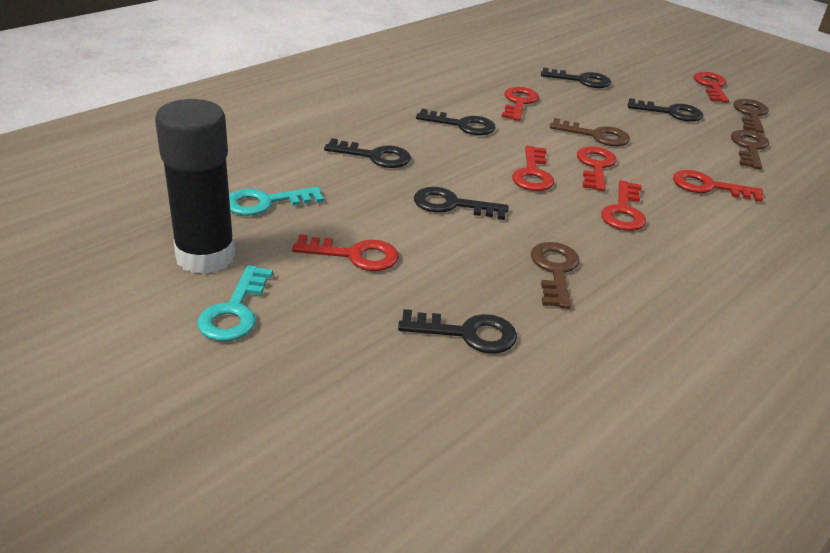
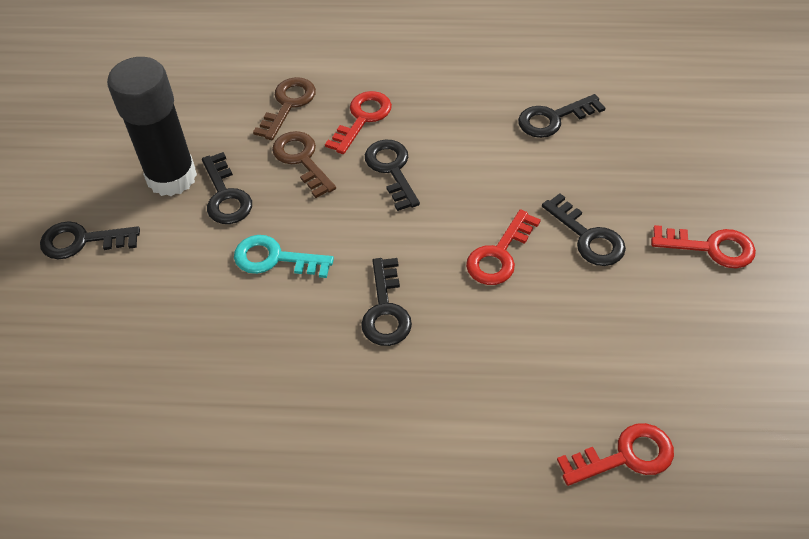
brown key: 4 -> 2
red key: 7 -> 4
turquoise key: 2 -> 1

